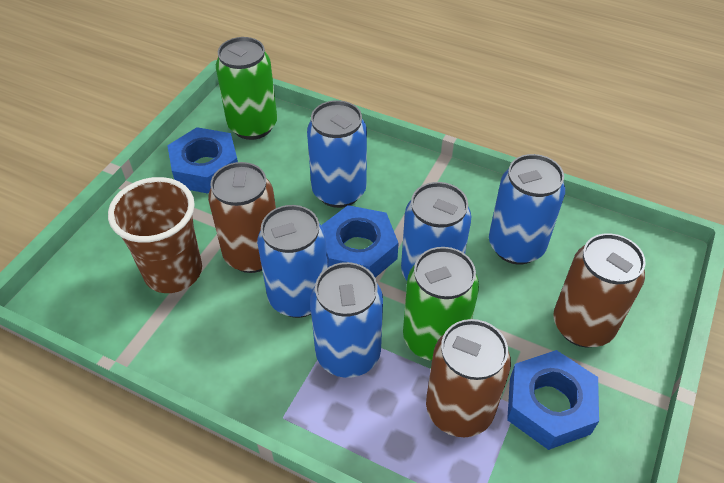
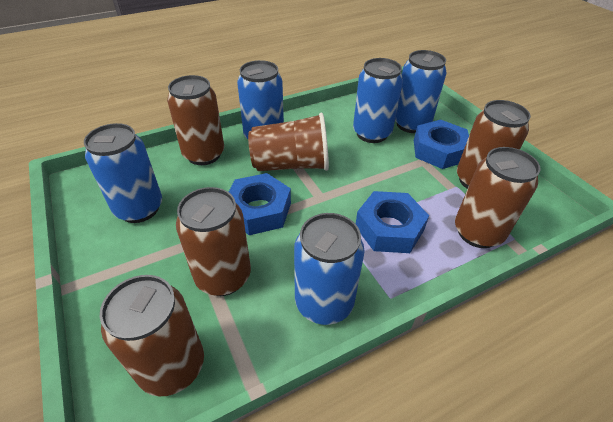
brown can: 3 -> 5
green can: 2 -> 0

